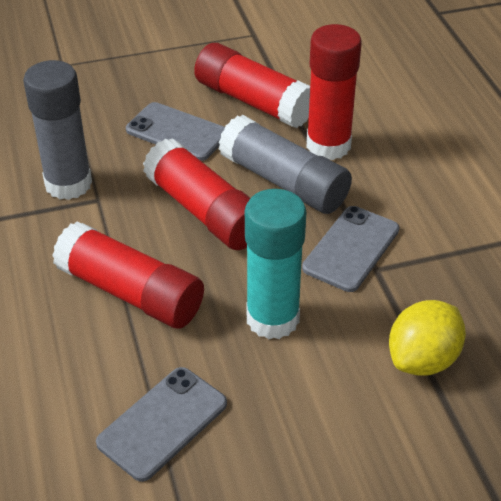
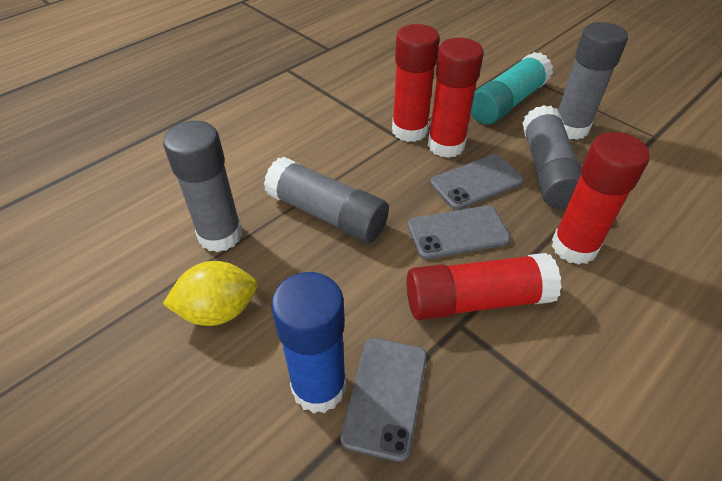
blue glue stick: 0 -> 1
grey glue stick: 2 -> 4

